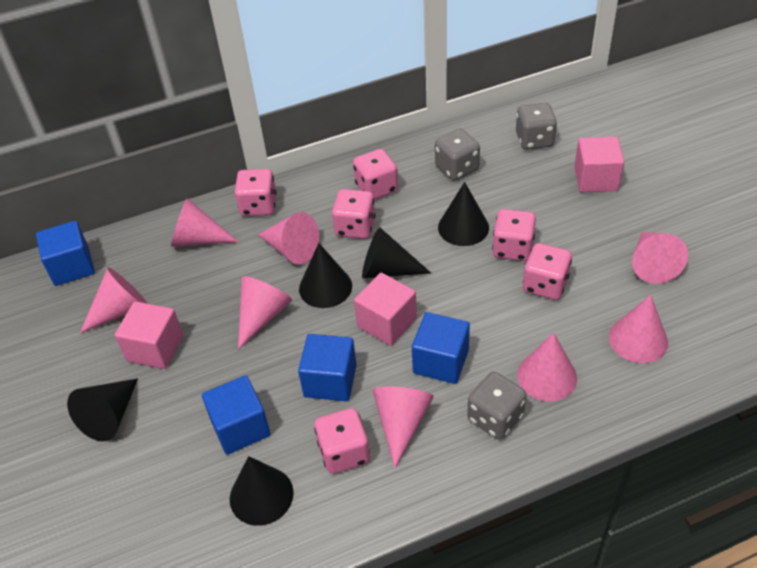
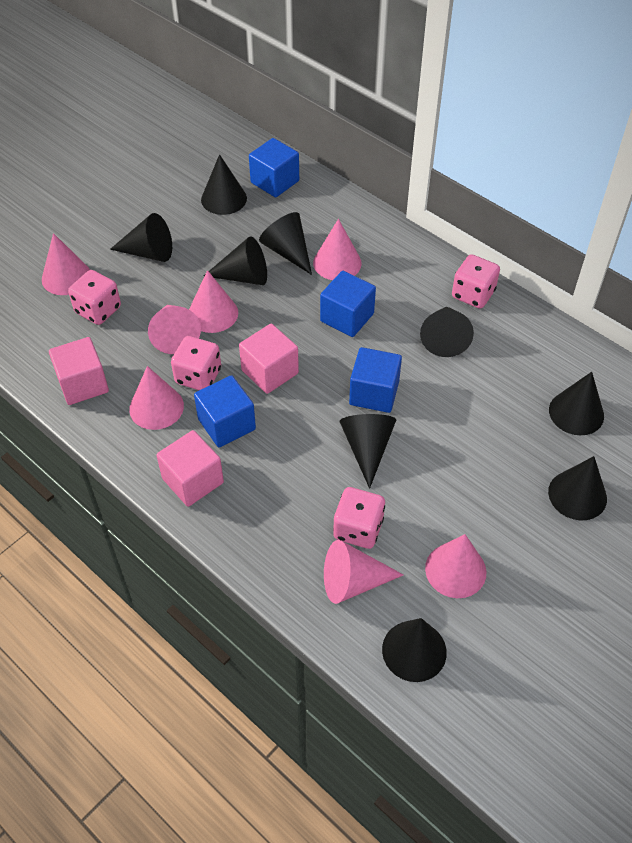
black cone: 5 -> 9
grey dice: 3 -> 0
pink cone: 8 -> 7
pink dice: 6 -> 4

